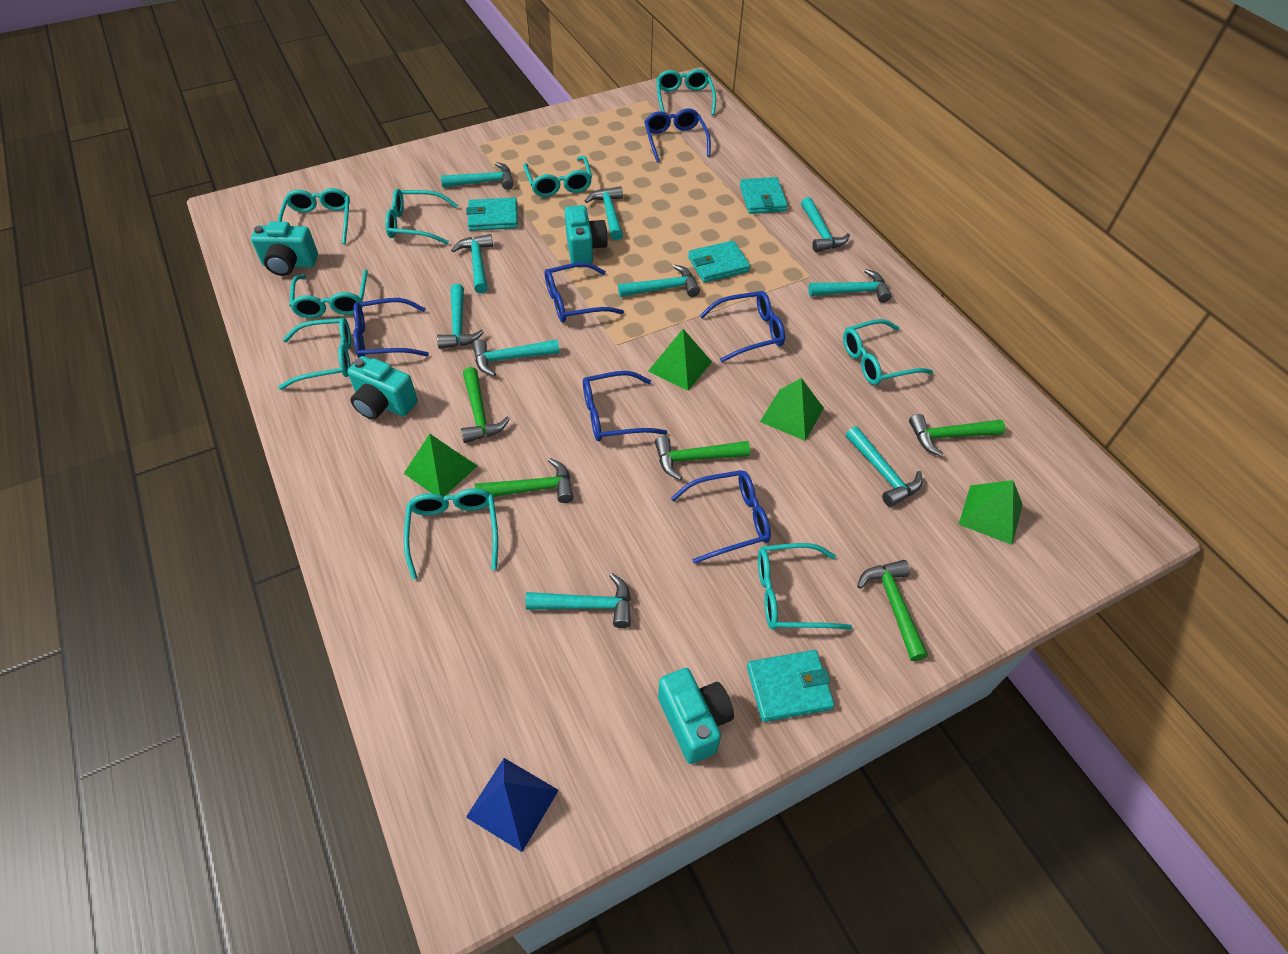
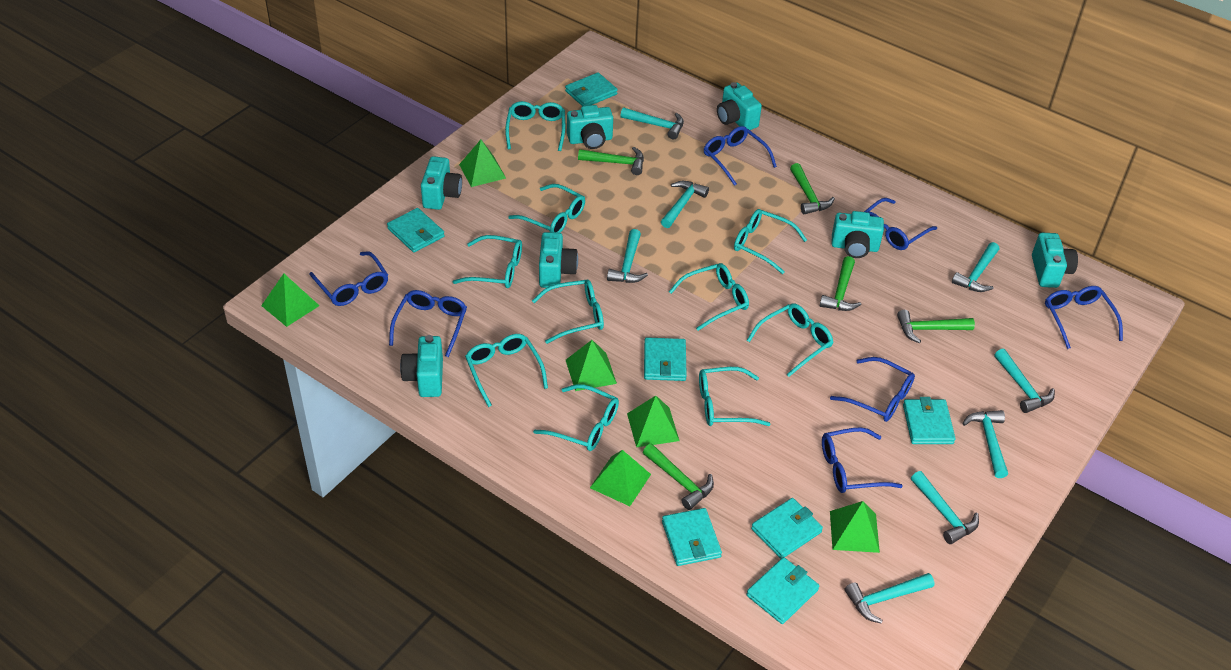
blue glasses: 6 -> 7
blue pyramid: 1 -> 0
green pyramid: 4 -> 6
turquoise camera: 4 -> 7
turquoise glasses: 9 -> 10
turquoise hammer: 10 -> 8
turquoise wallet: 4 -> 7

